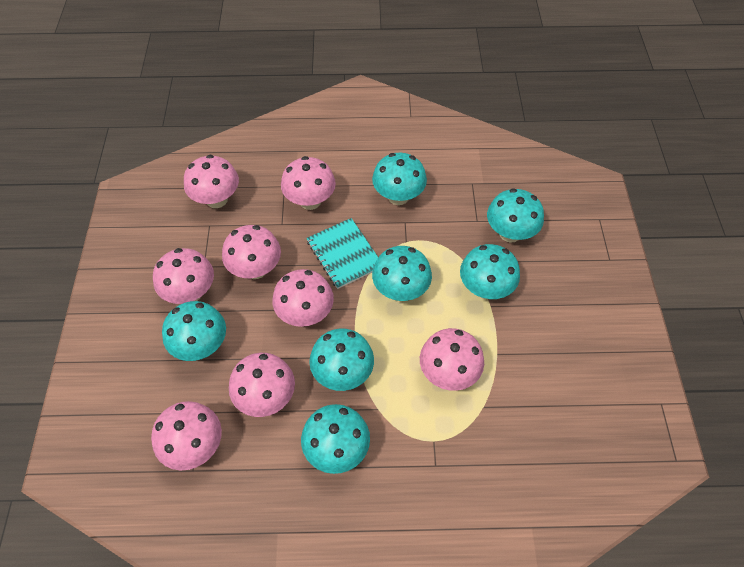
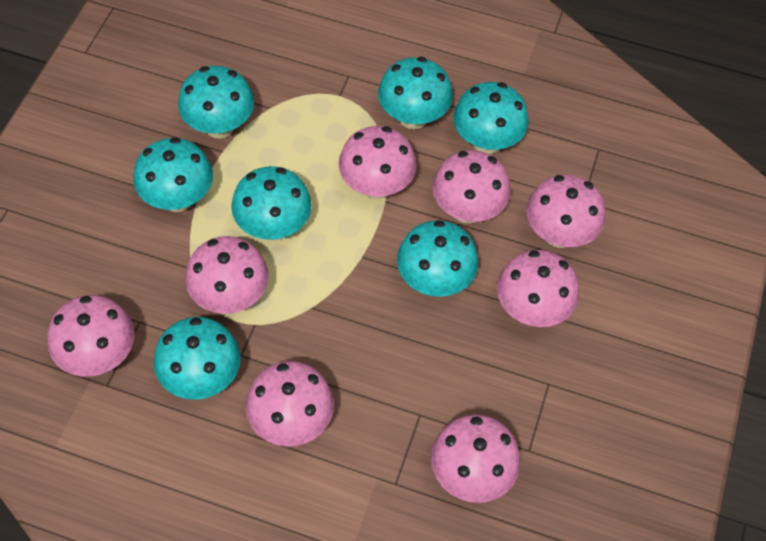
turquoise notebook: 1 -> 0

